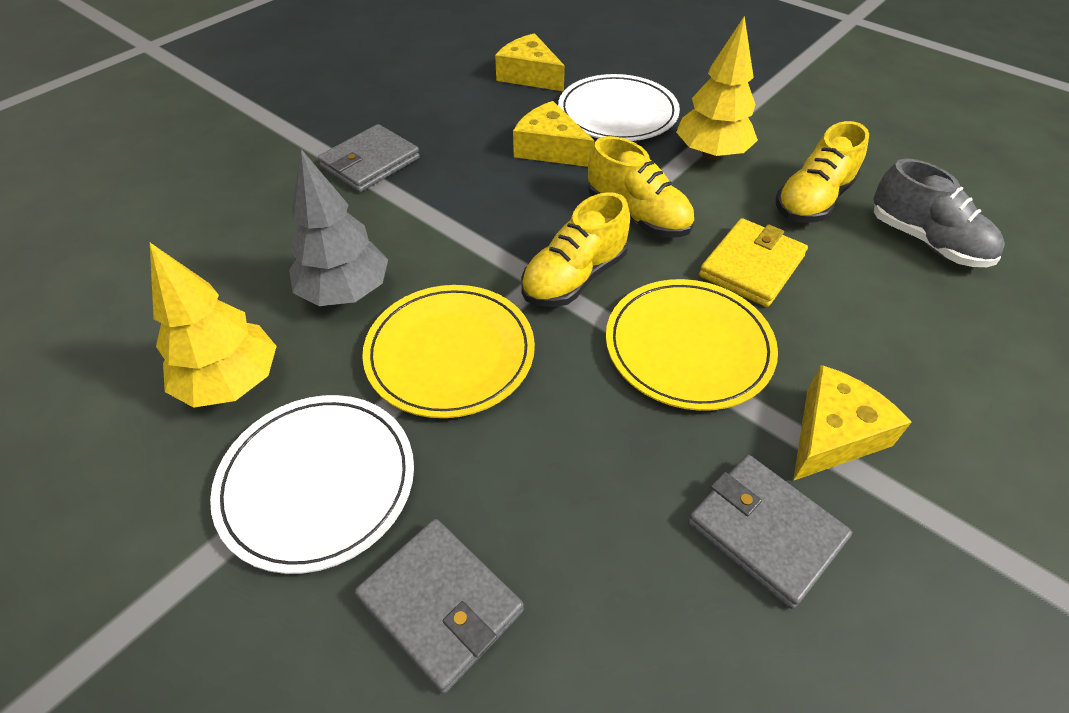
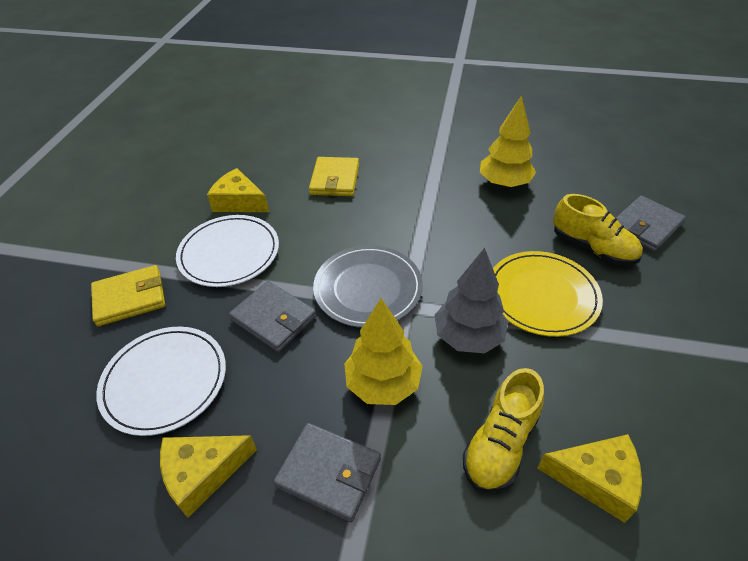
grey plate: 0 -> 1
grey shoe: 1 -> 0
yellow plate: 2 -> 1
yellow shoe: 3 -> 2
yellow wallet: 1 -> 2

